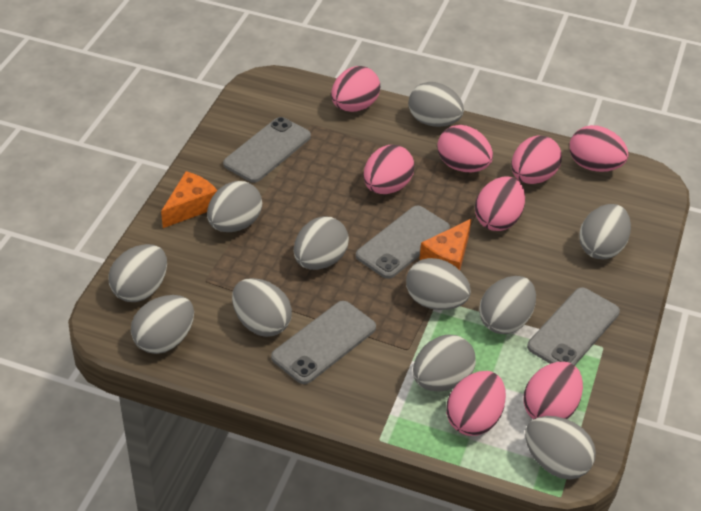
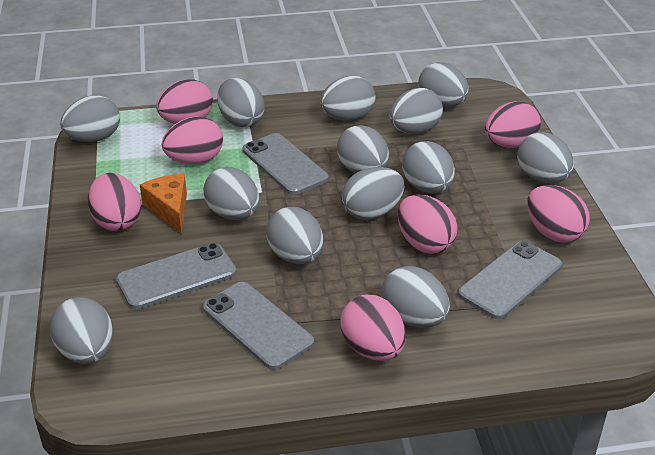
grey egg: 11 -> 13
orange cheese: 2 -> 1
pink egg: 8 -> 7

